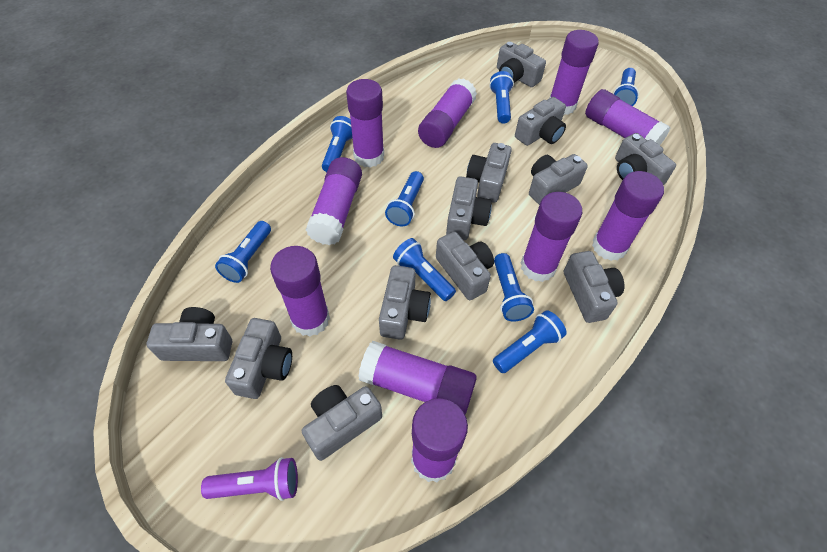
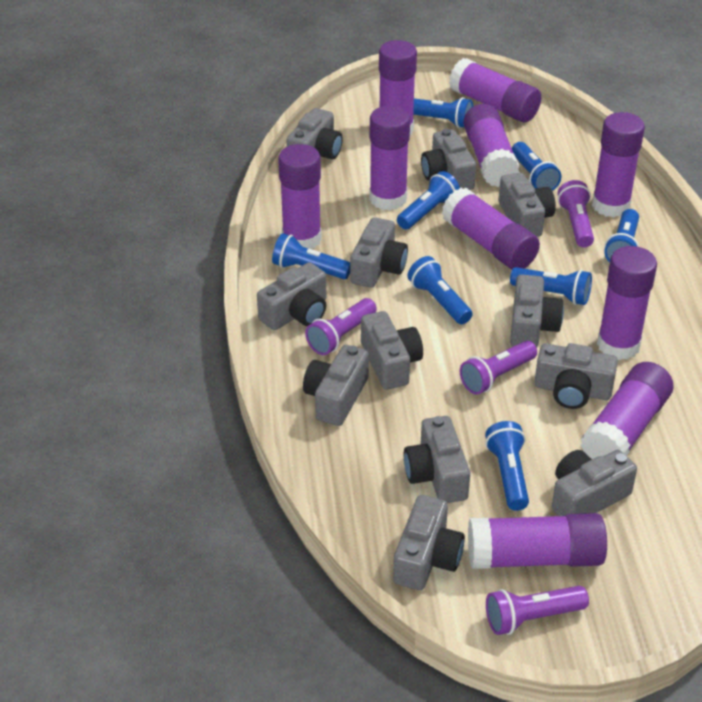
purple flashlight: 1 -> 4

